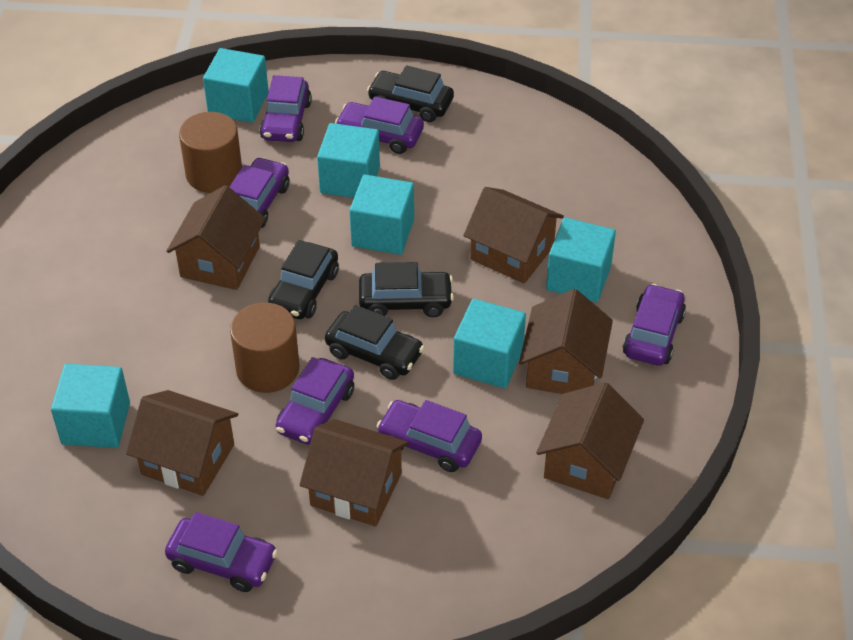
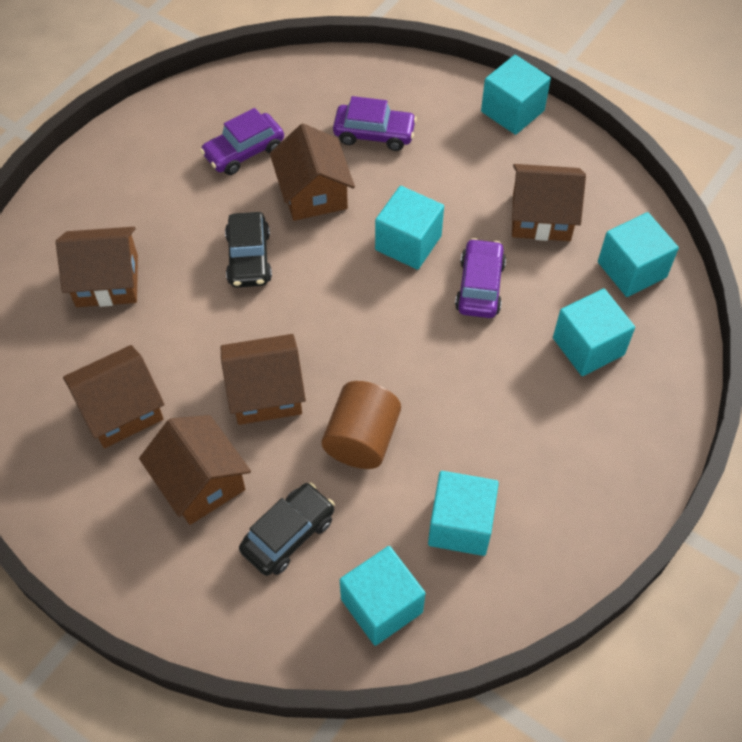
black car: 4 -> 2
brown cylinder: 2 -> 1
purple car: 7 -> 3

